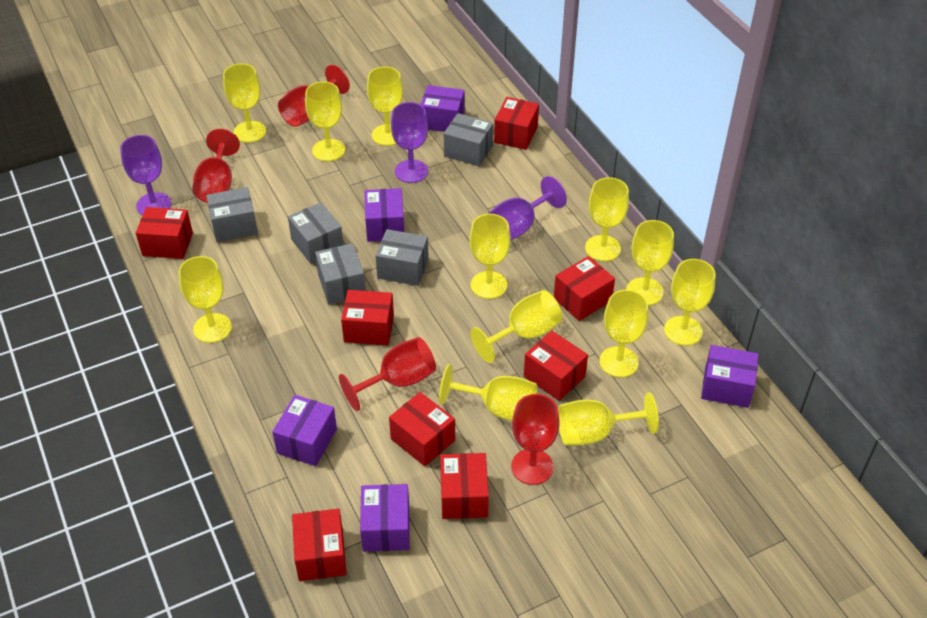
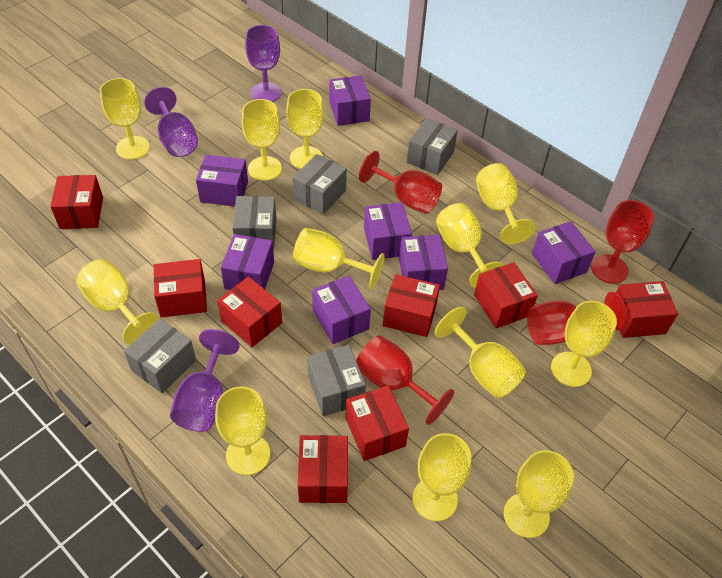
purple box: 5 -> 7

